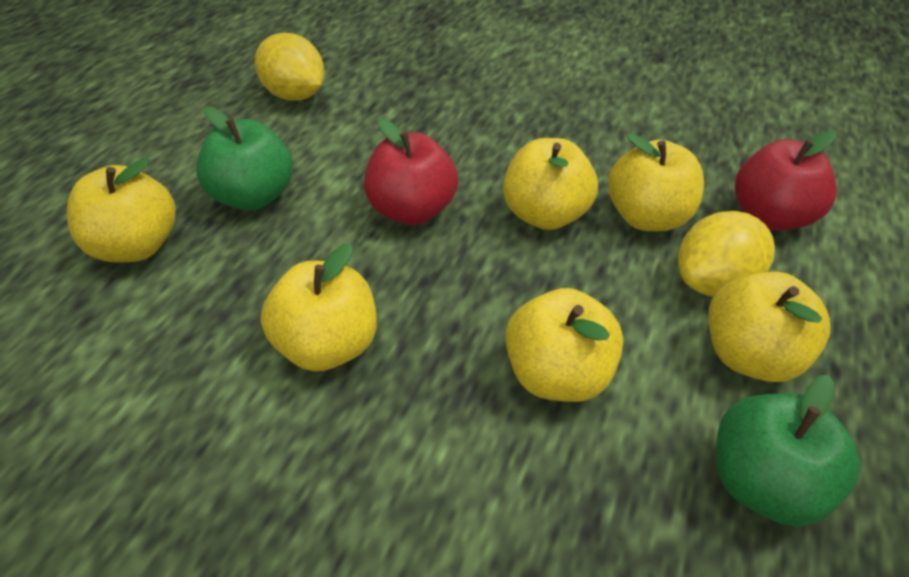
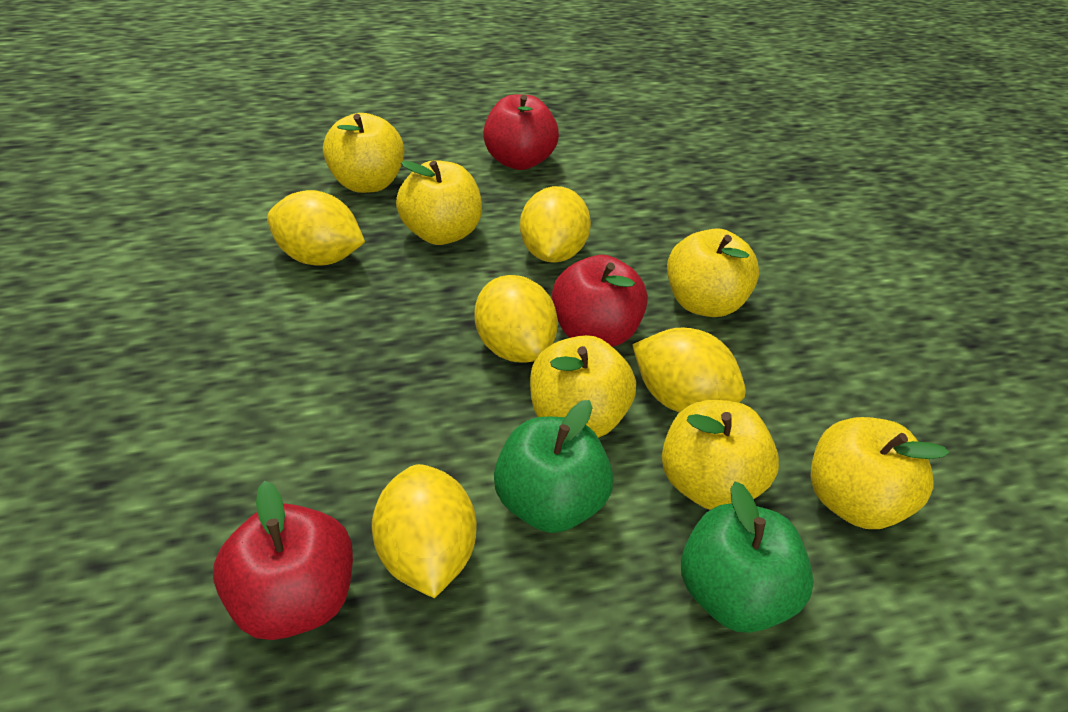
red apple: 2 -> 3
yellow lemon: 2 -> 5

